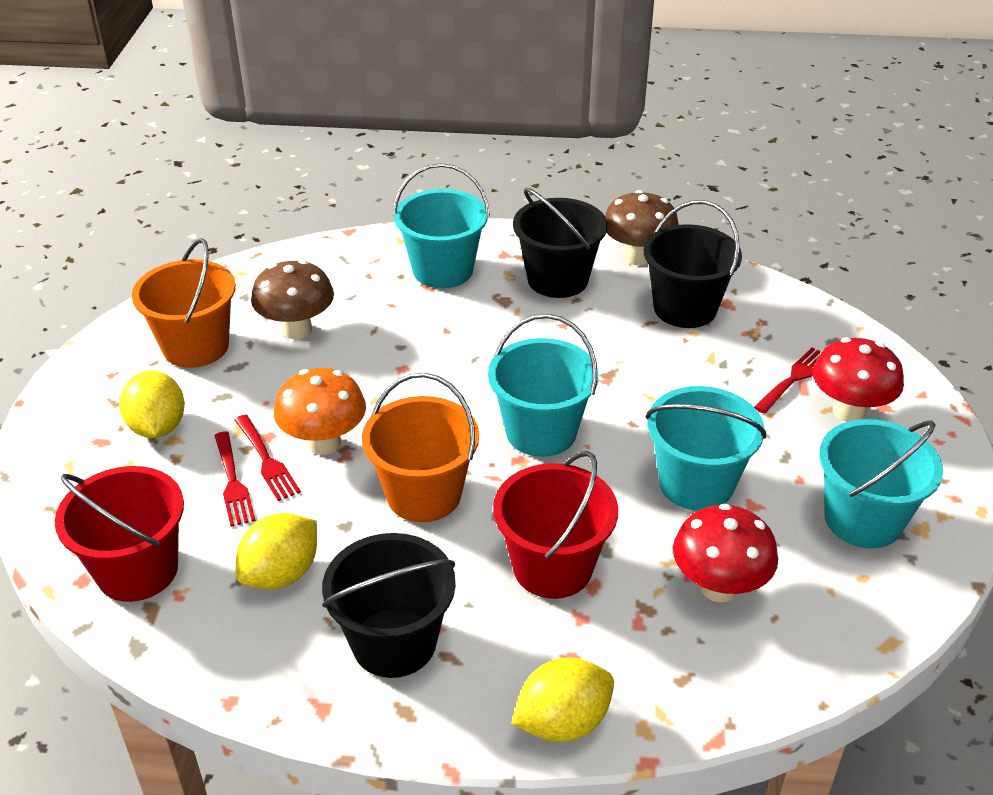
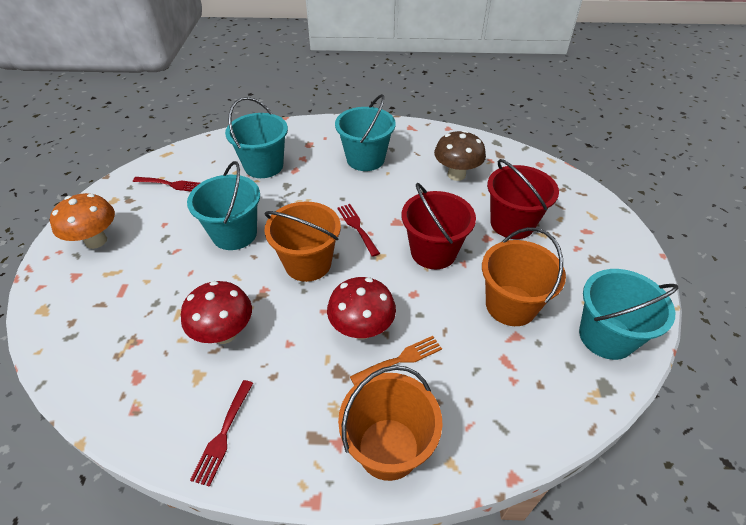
black bucket: 3 -> 0
brown mushroom: 2 -> 1
orange bucket: 2 -> 3
orange fork: 0 -> 1
yellow lemon: 3 -> 0

